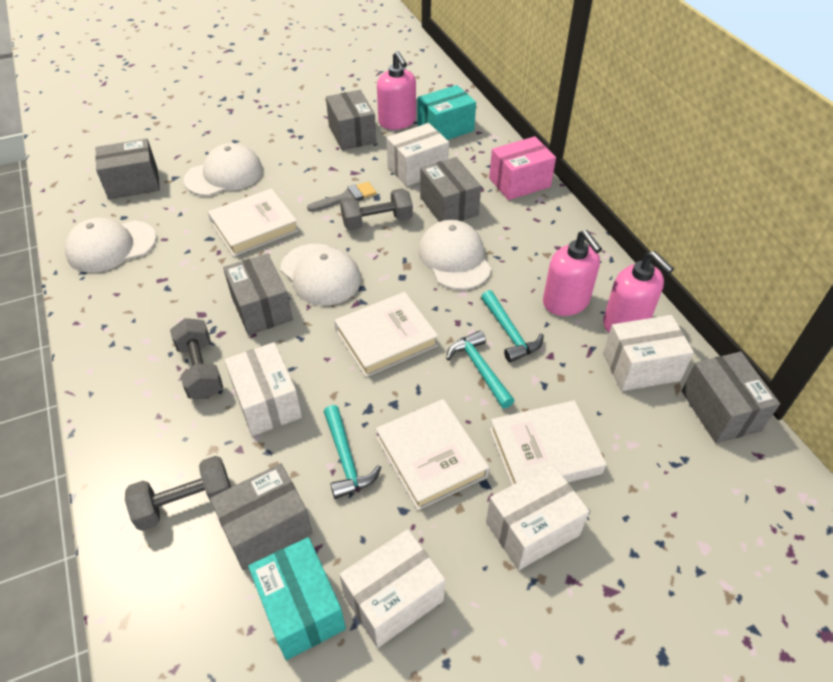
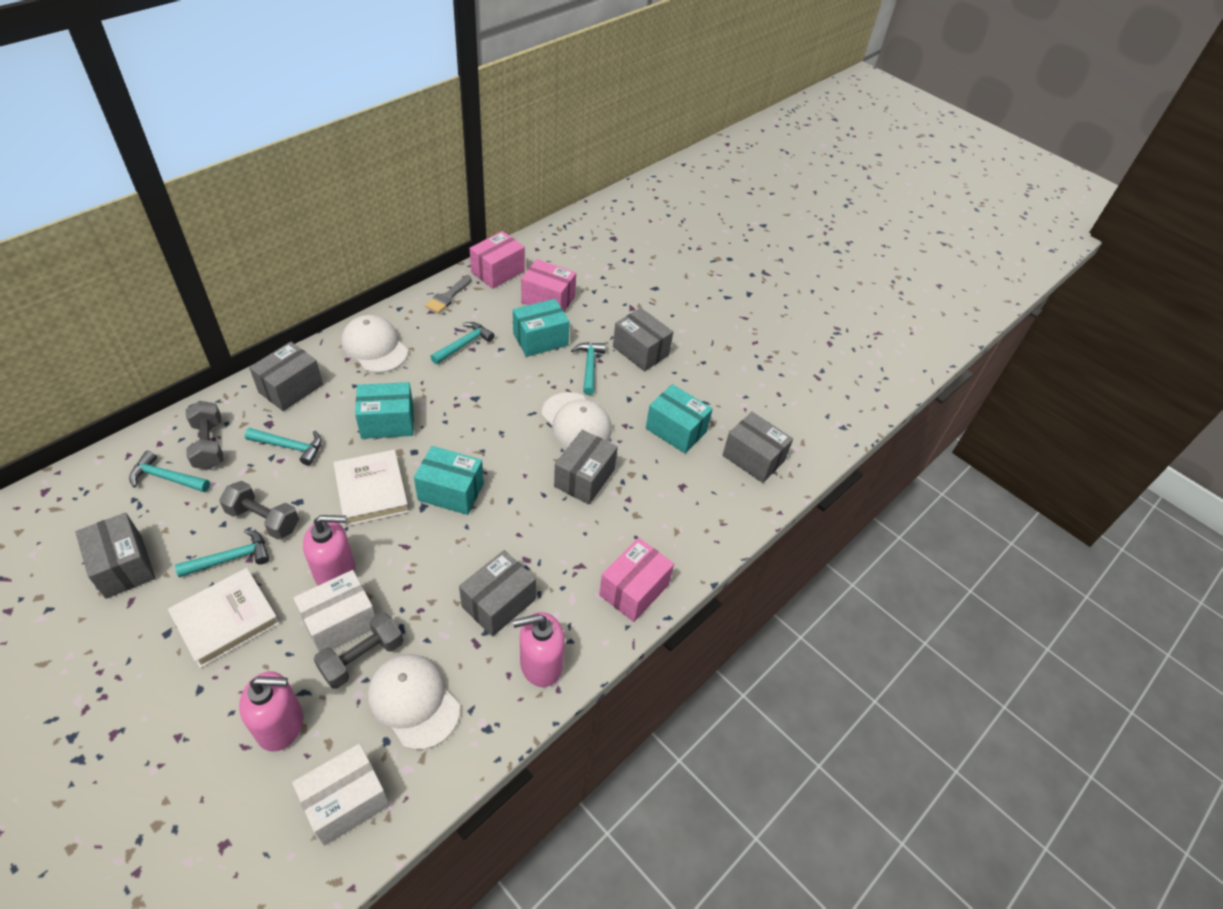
pink box: 1 -> 3
turquoise box: 2 -> 4
turquoise hammer: 3 -> 5
white book: 4 -> 2
white box: 5 -> 2
white cap: 4 -> 3

